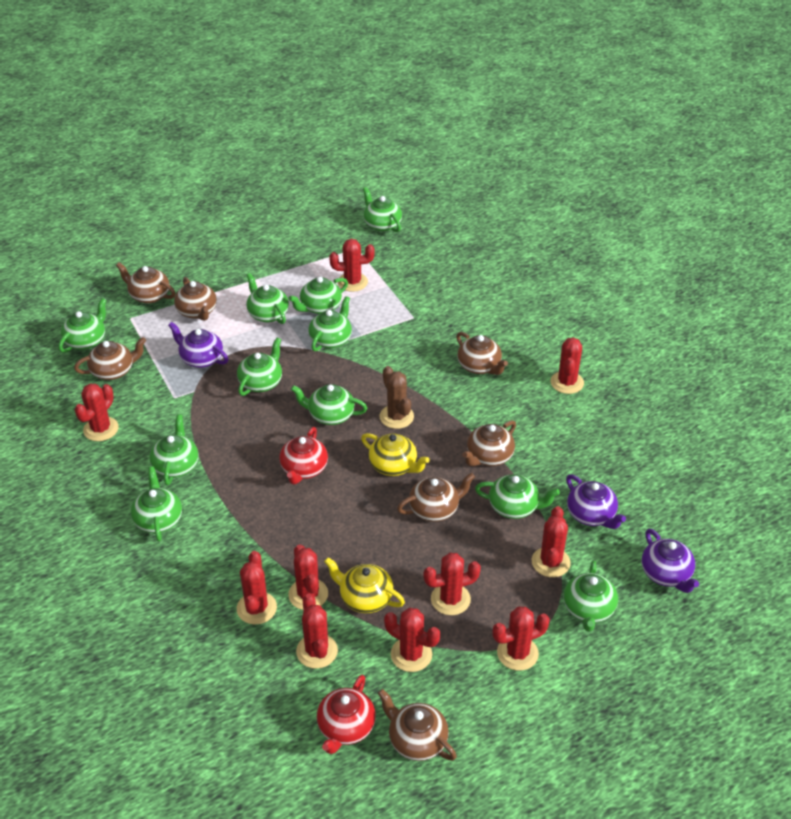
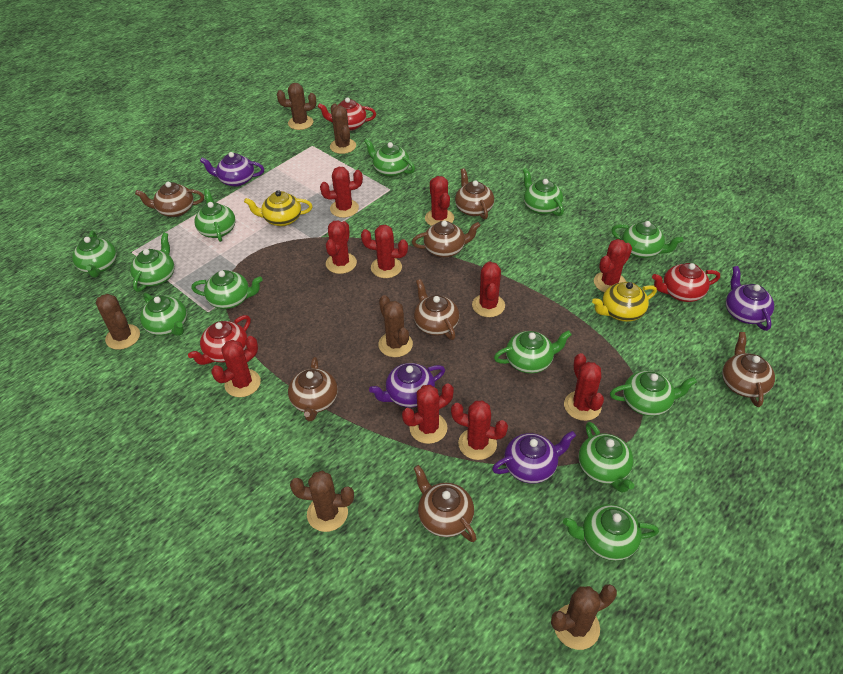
brown cactus: 1 -> 6
green teapot: 11 -> 12
purple teapot: 3 -> 4
red teapot: 2 -> 3

